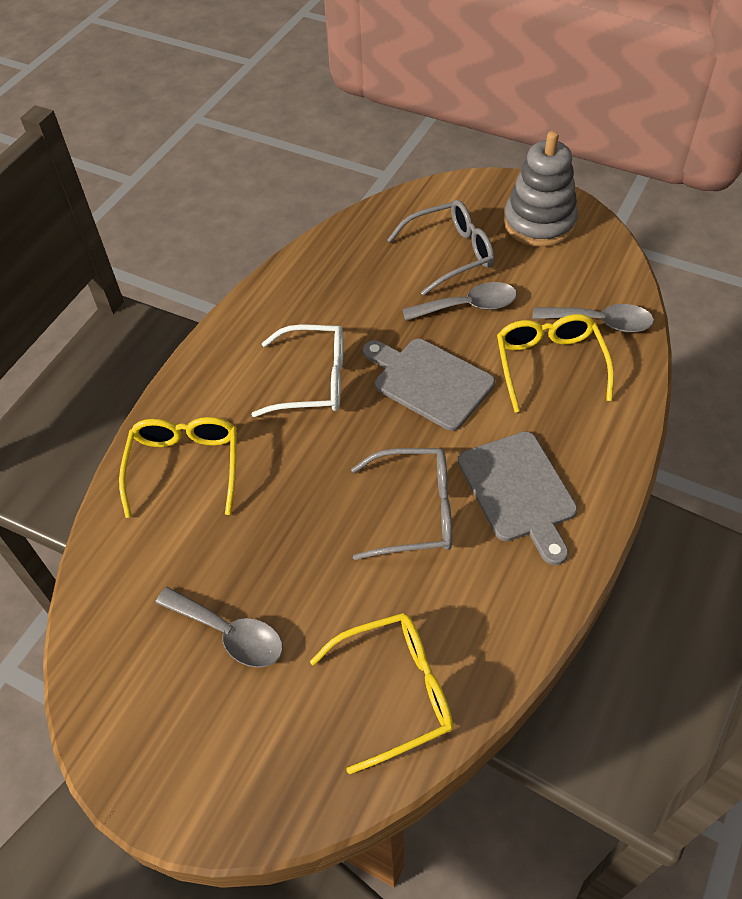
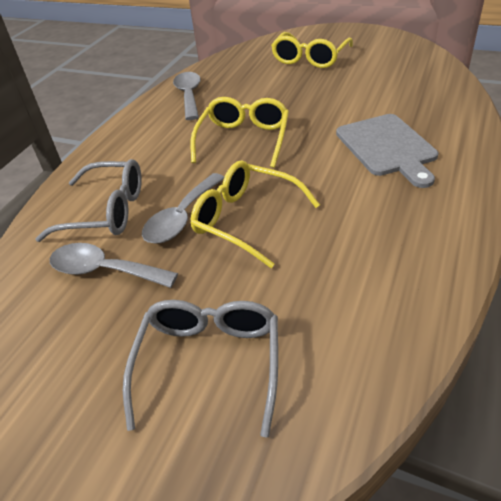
grey cutting board: 2 -> 1
grey stacking toy: 1 -> 0
white glasses: 1 -> 0

